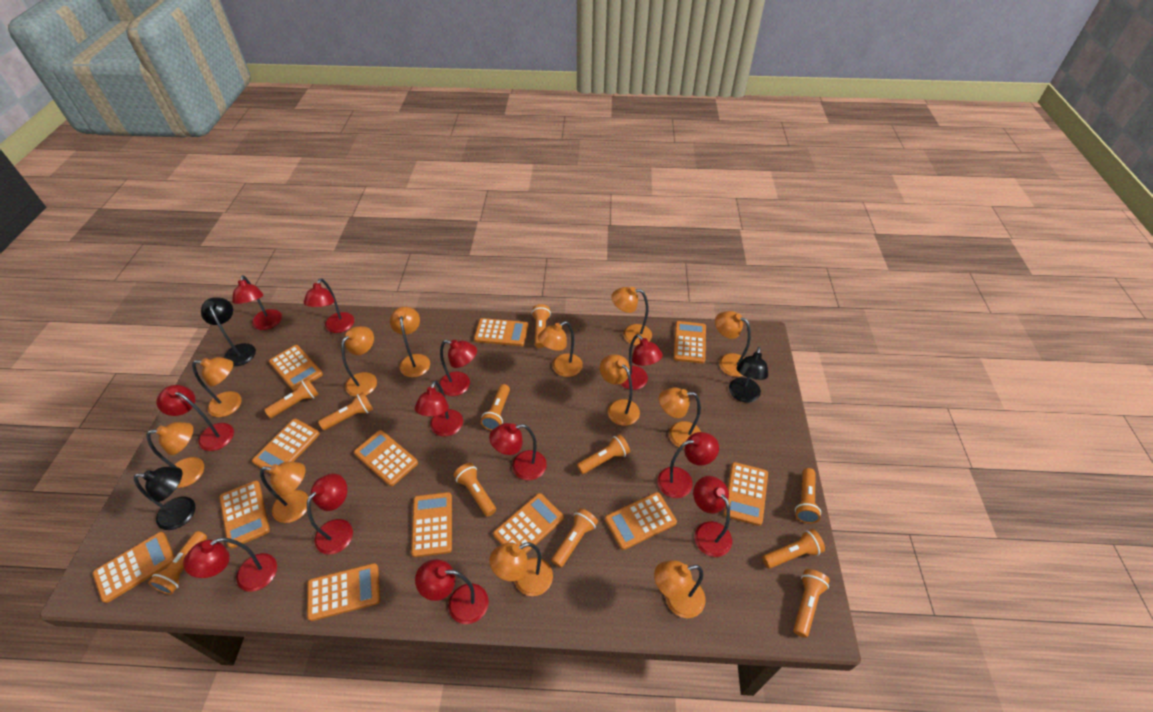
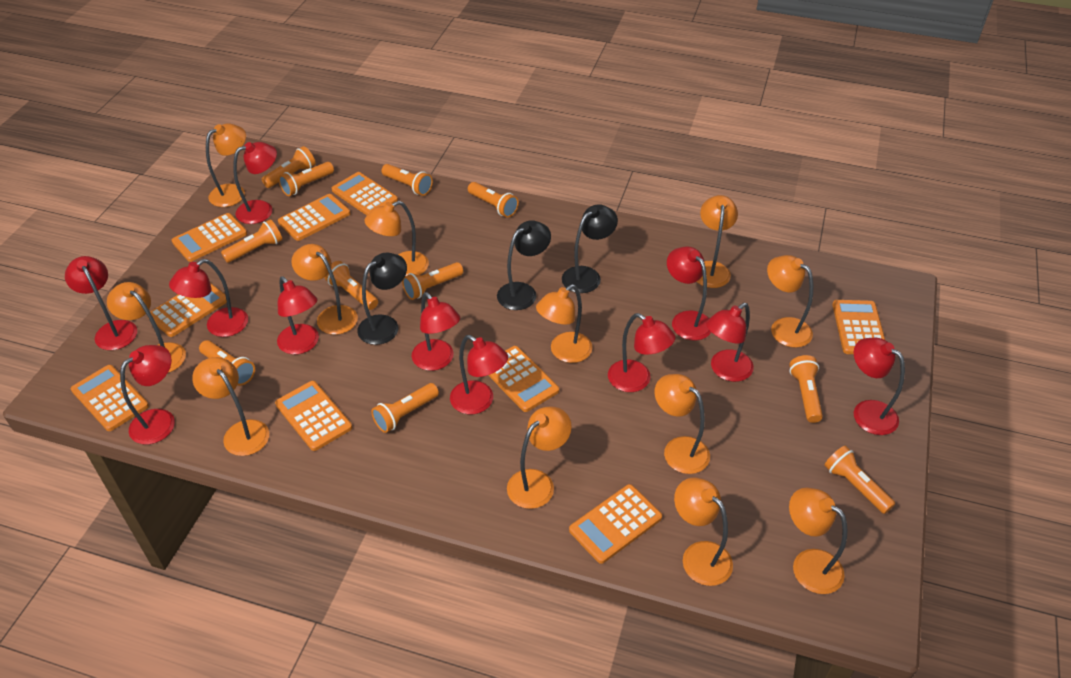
orange calculator: 12 -> 9
red lamp: 12 -> 11

